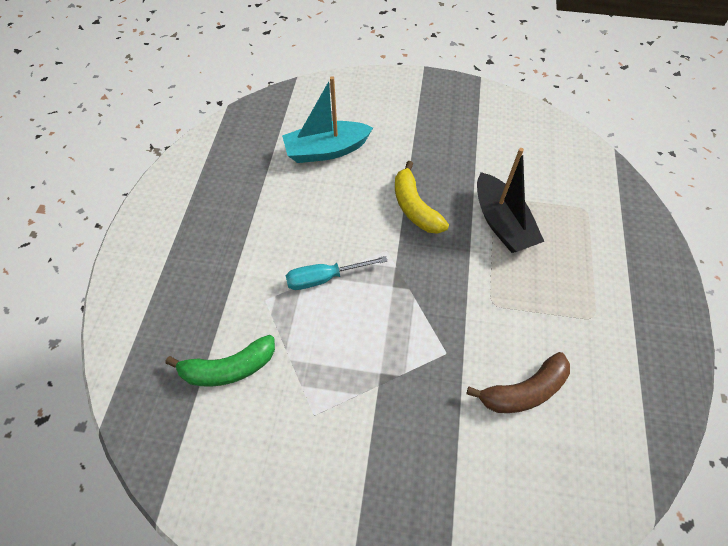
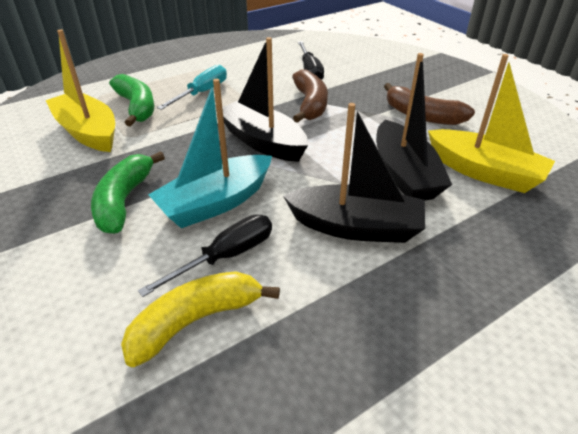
black boat: 1 -> 3
black screwdriver: 0 -> 2
brown banana: 1 -> 2
green banana: 1 -> 2
yellow boat: 0 -> 2

